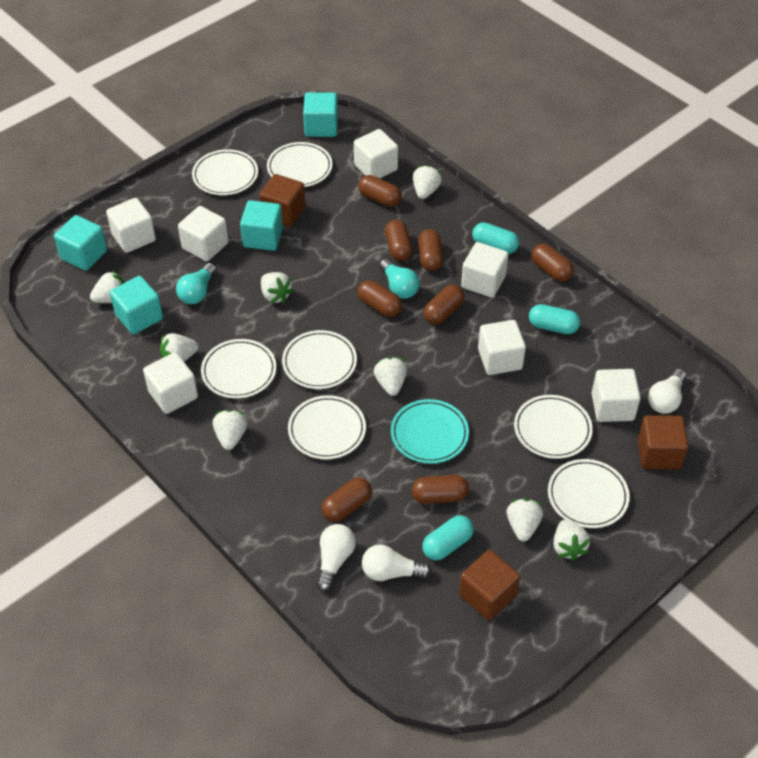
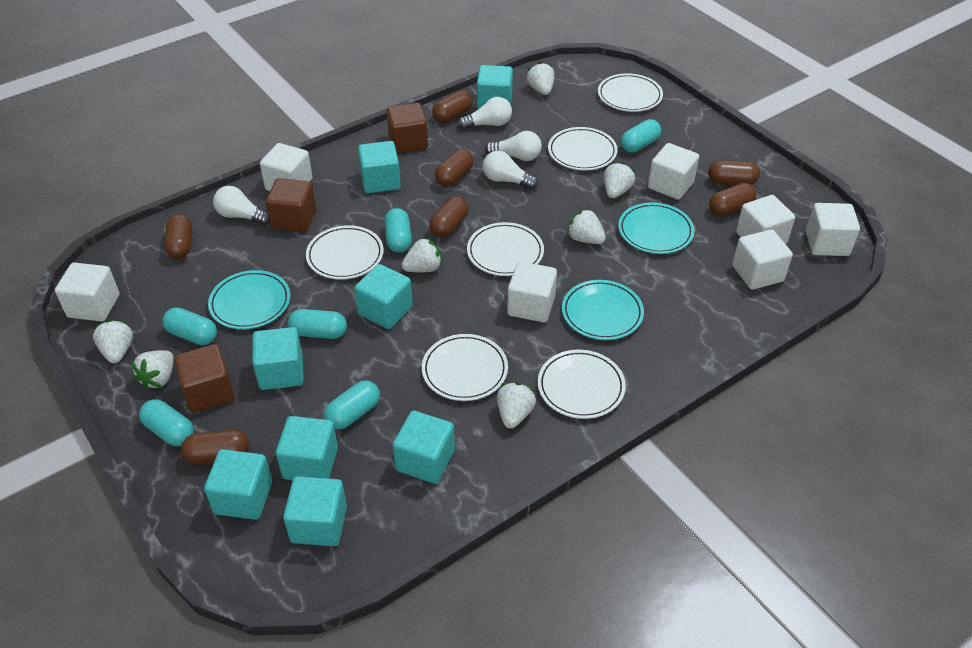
brown capsule: 8 -> 7
turquoise capsule: 3 -> 6
turquoise cube: 4 -> 8
turquoise light bulb: 2 -> 0
turquoise plate: 1 -> 3
white light bulb: 3 -> 4
white plate: 7 -> 6
white strawberry: 8 -> 7

